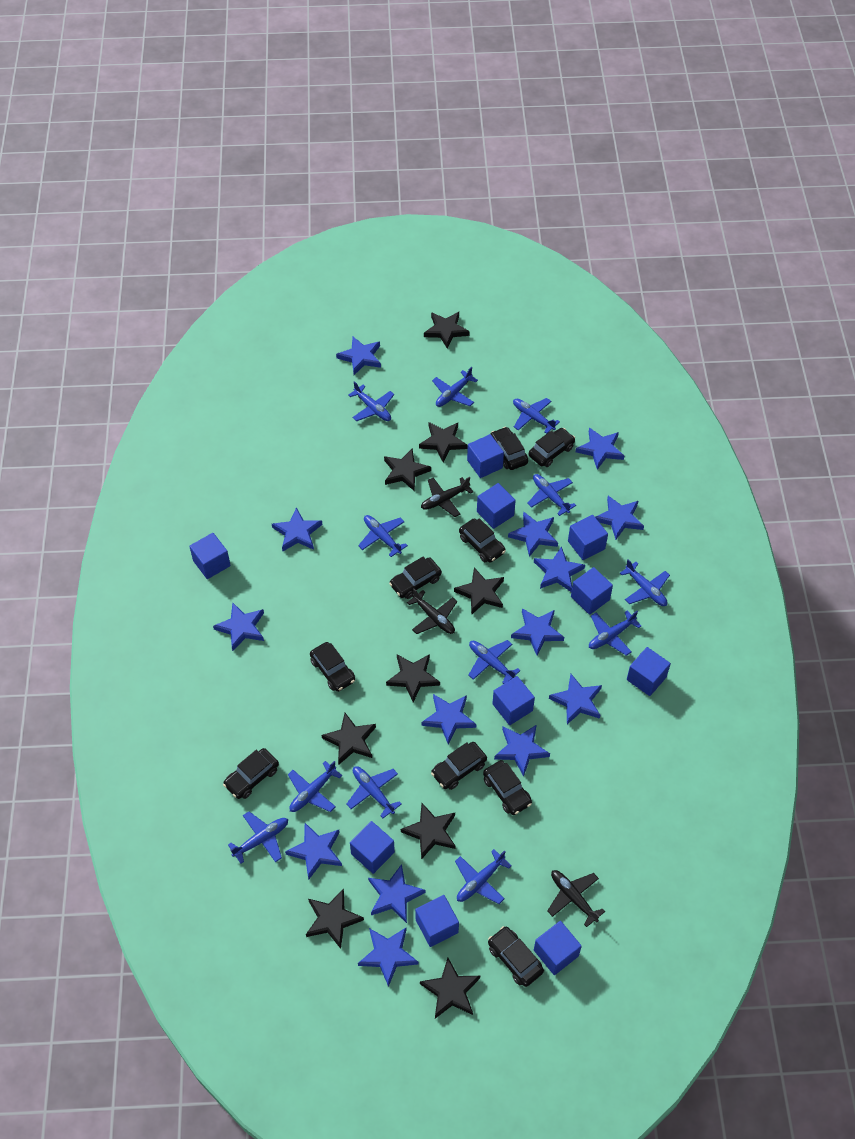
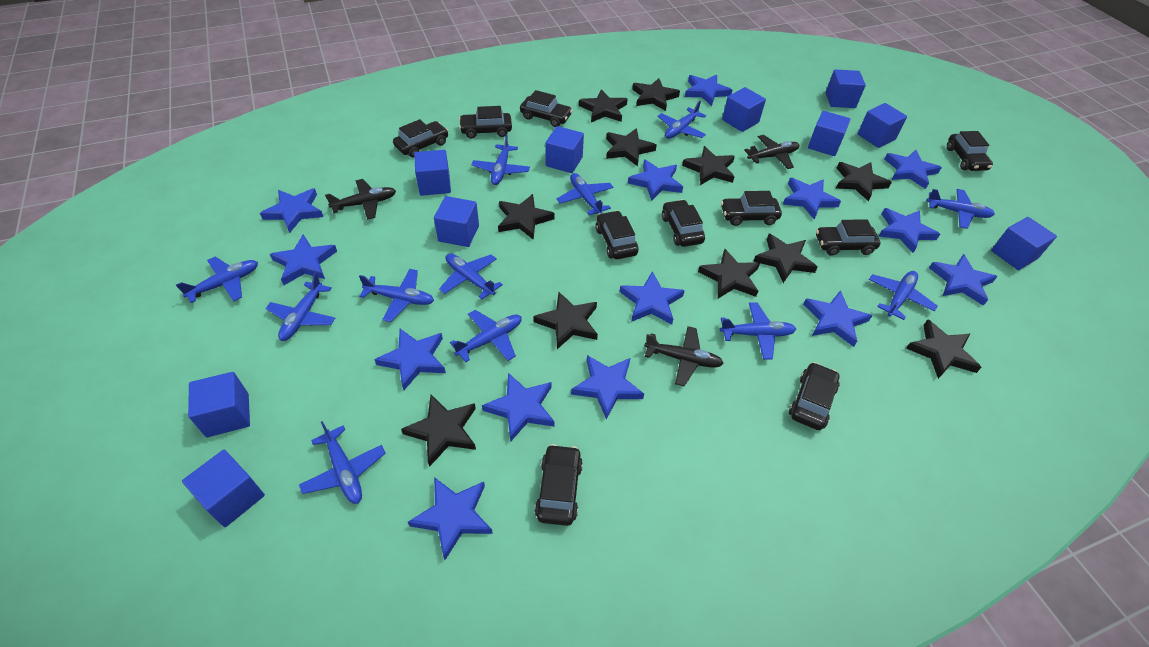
black car: 9 -> 10
black star: 9 -> 11

